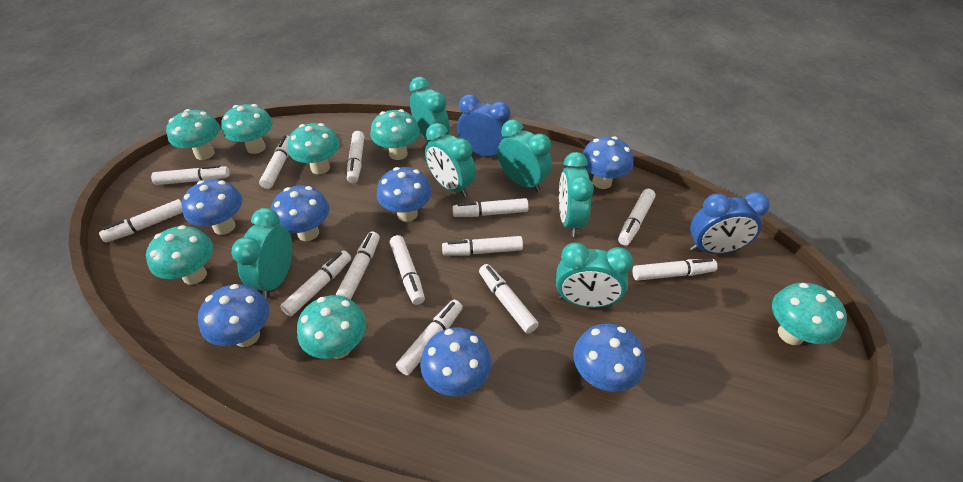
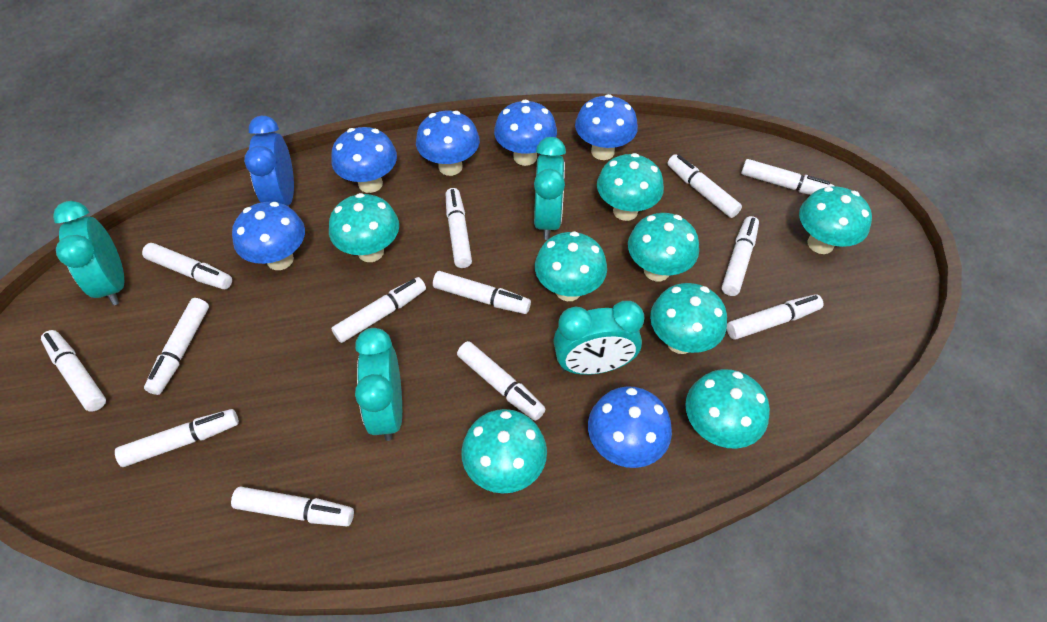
blue clock: 2 -> 1
blue mushroom: 7 -> 6
turquoise clock: 6 -> 4
turquoise mushroom: 7 -> 8

